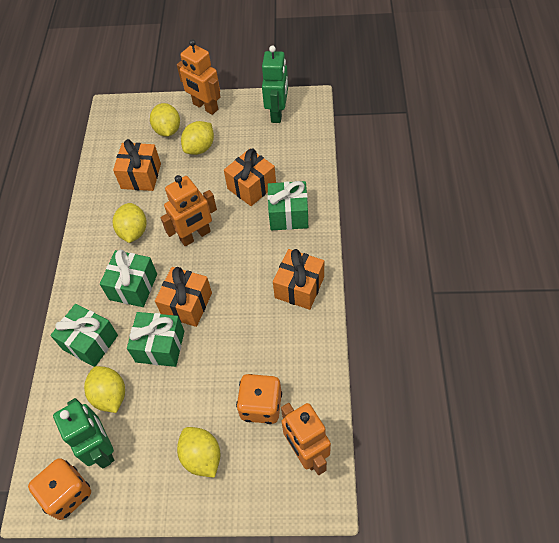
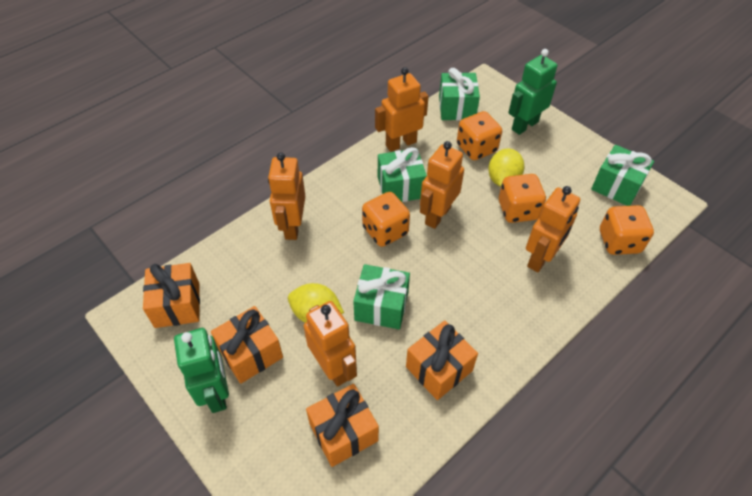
orange dice: 2 -> 4
orange robot: 3 -> 5
yellow lemon: 5 -> 2

